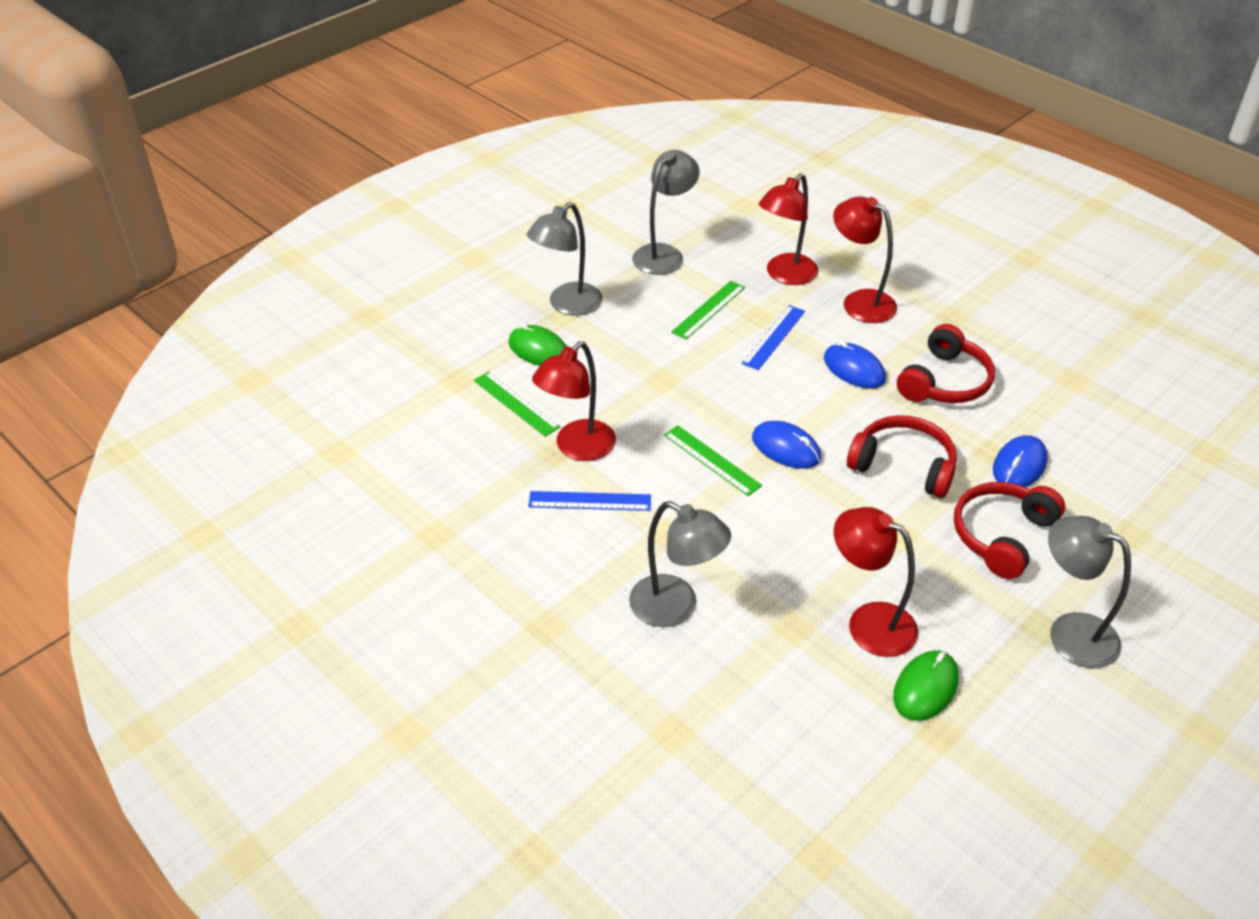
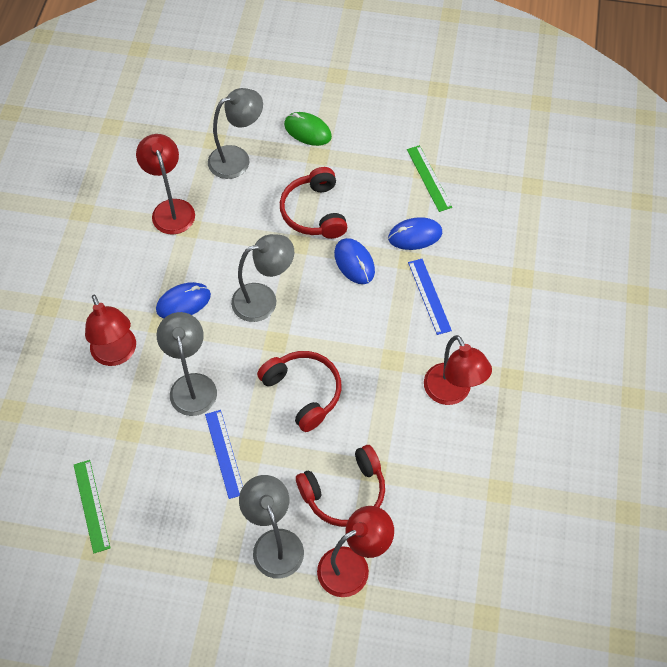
green mouse: 2 -> 1
green ruler: 3 -> 2

